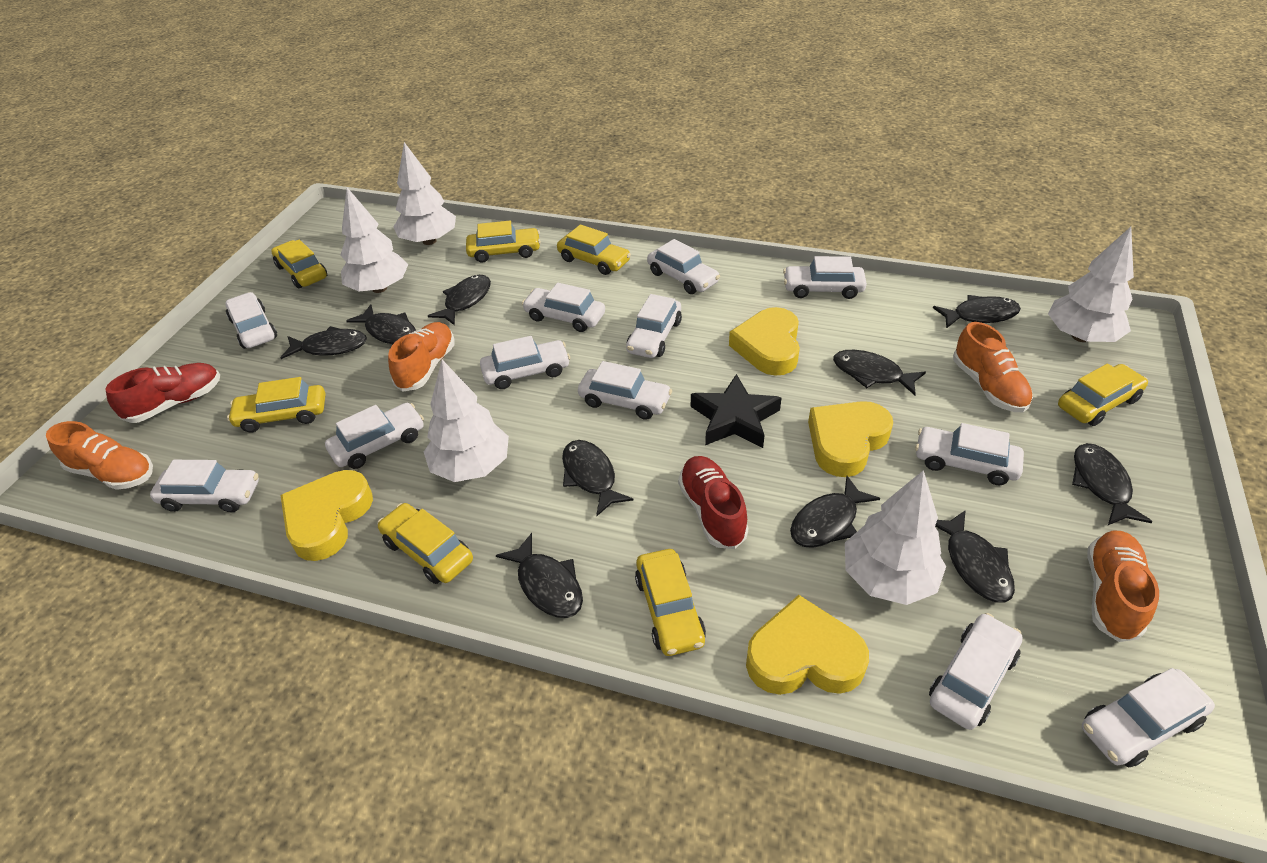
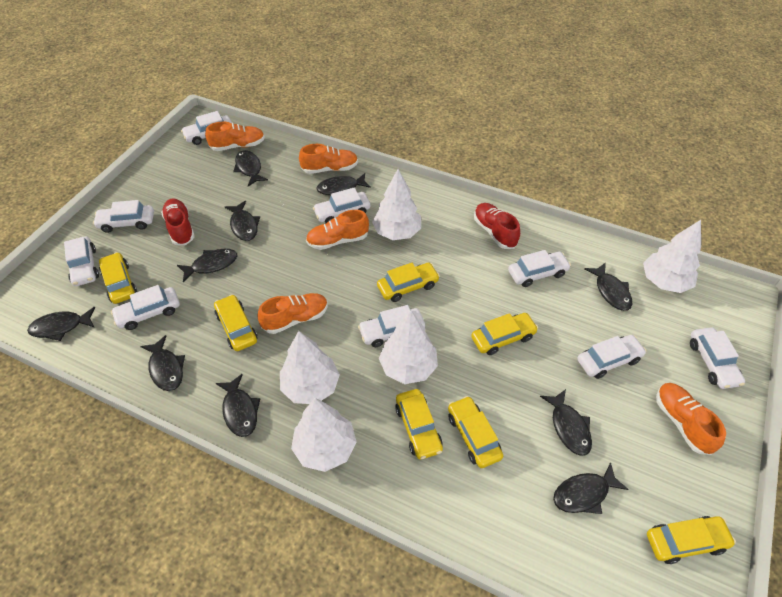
black star: 1 -> 0
orange shoe: 4 -> 5
white car: 12 -> 9
yellow heart: 4 -> 0

